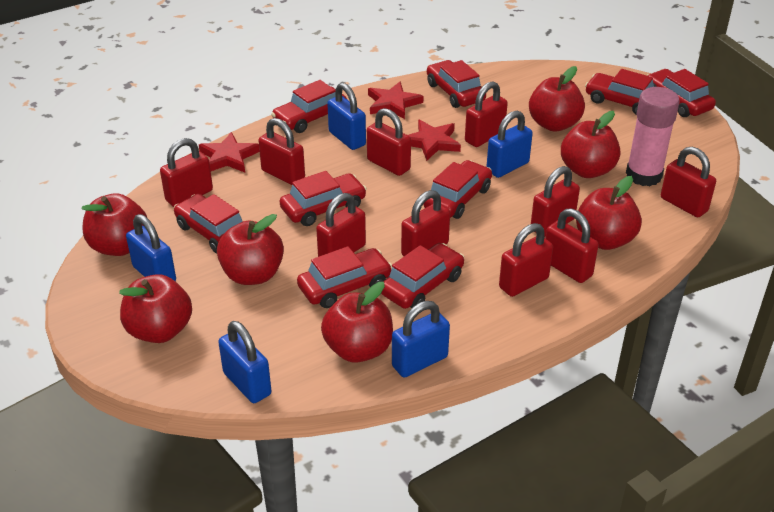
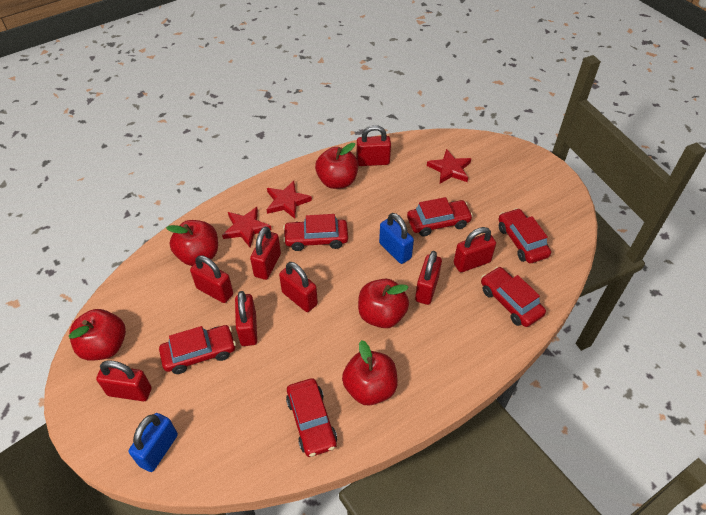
blue padlock: 5 -> 2
pink glue stick: 1 -> 0
red apple: 7 -> 5
red car: 9 -> 6
red padlock: 10 -> 8

